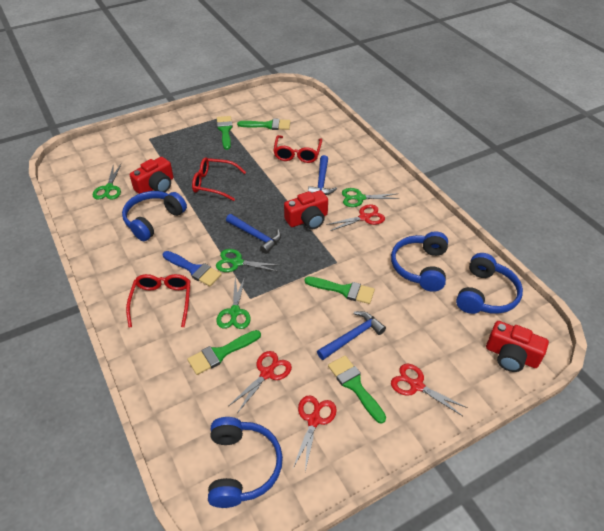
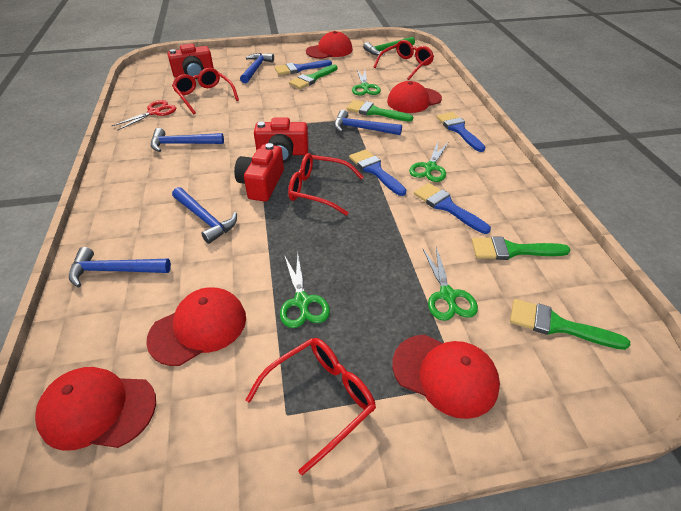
blue brush: 1 -> 4
blue hammer: 3 -> 5
blue headphones: 4 -> 0
green brush: 5 -> 4
green hammer: 0 -> 1
red cap: 0 -> 5
red glasses: 3 -> 4
red scissors: 4 -> 1

